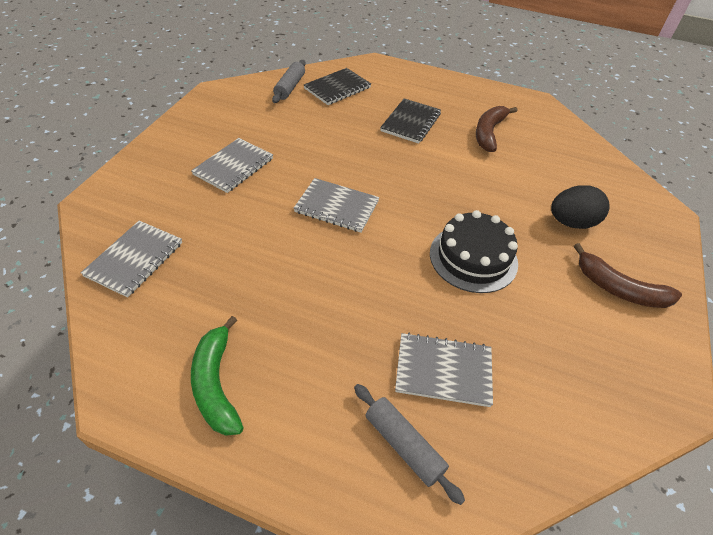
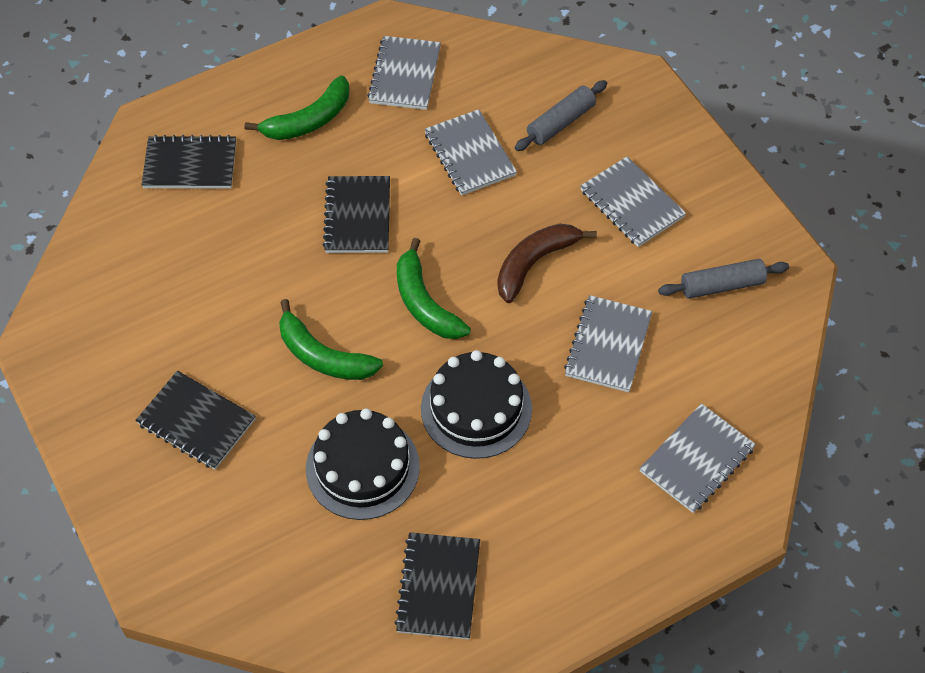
black cake: 1 -> 2
black egg: 1 -> 0
black notebook: 2 -> 4
brown banana: 2 -> 1
green banana: 1 -> 3
grey notebook: 4 -> 5

